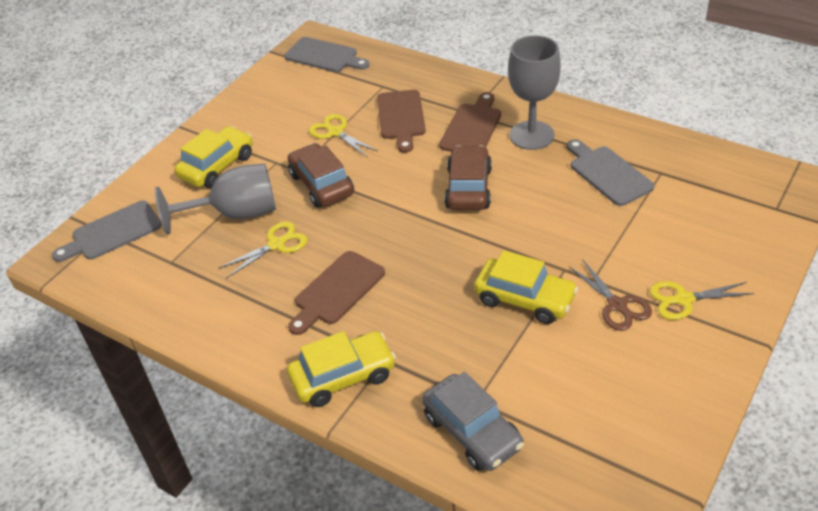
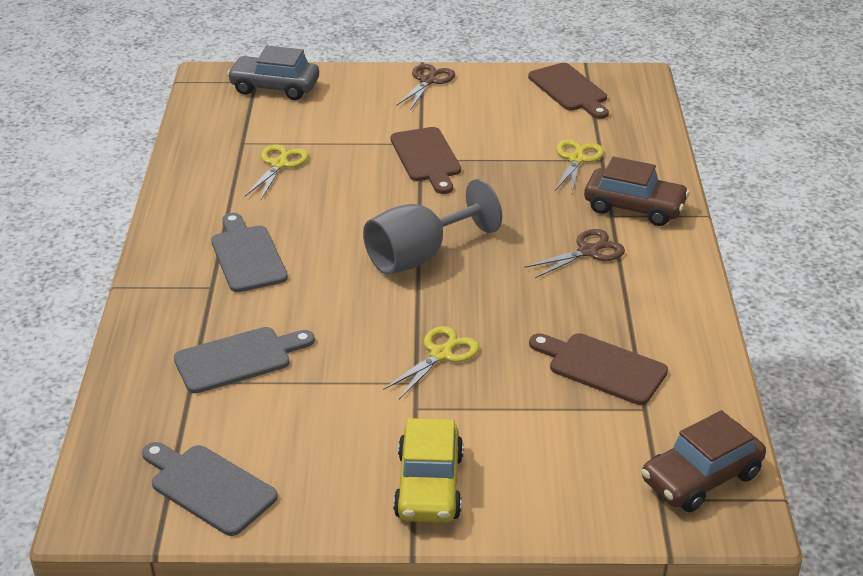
brown scissors: 1 -> 2
grey goblet: 2 -> 1
yellow car: 3 -> 1

